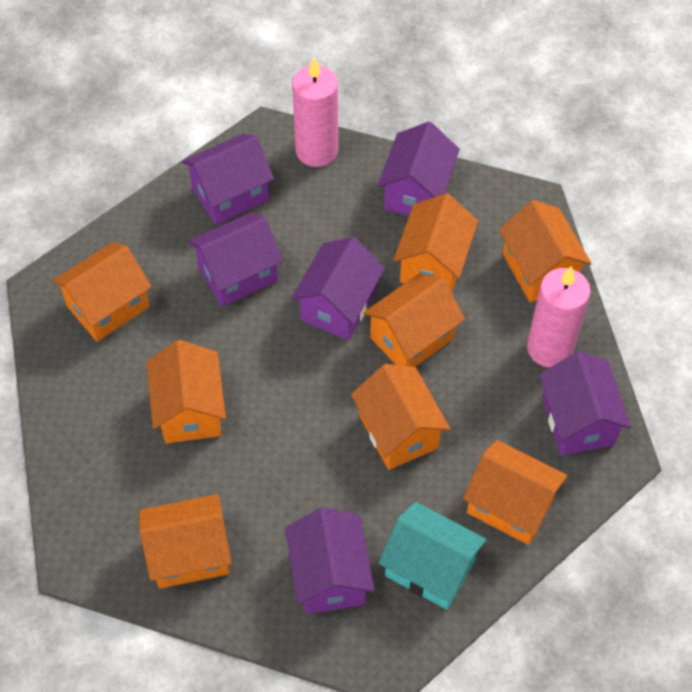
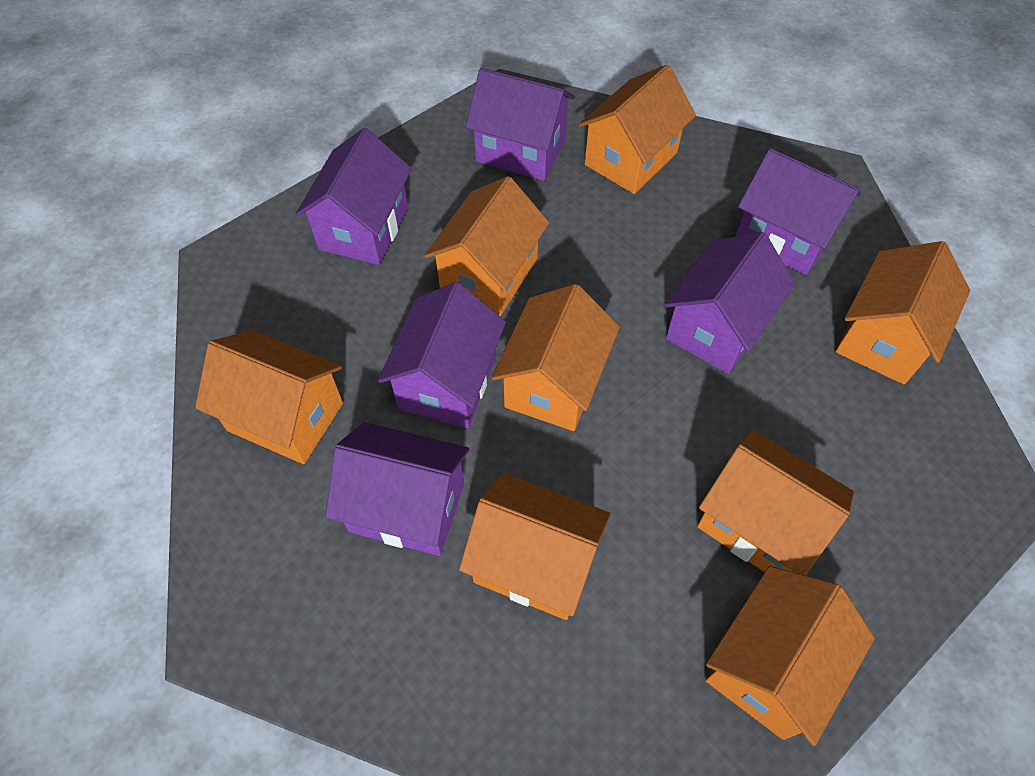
pink candle: 2 -> 0
turquoise house: 1 -> 0

